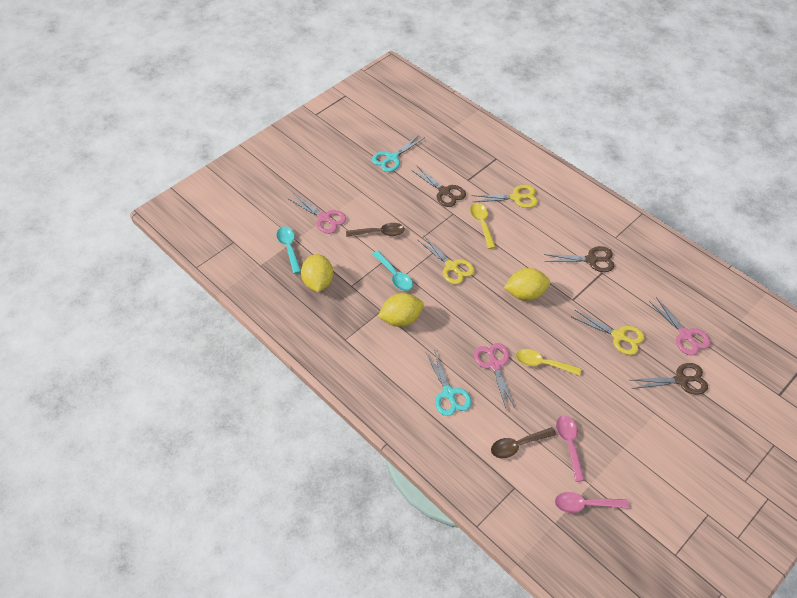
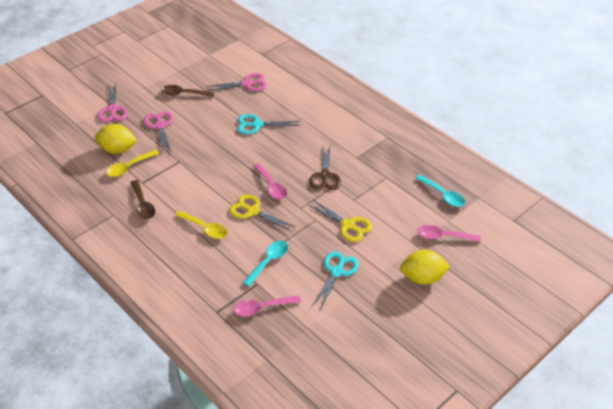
brown scissors: 3 -> 1
pink spoon: 2 -> 3
yellow lemon: 3 -> 2
yellow scissors: 3 -> 2

